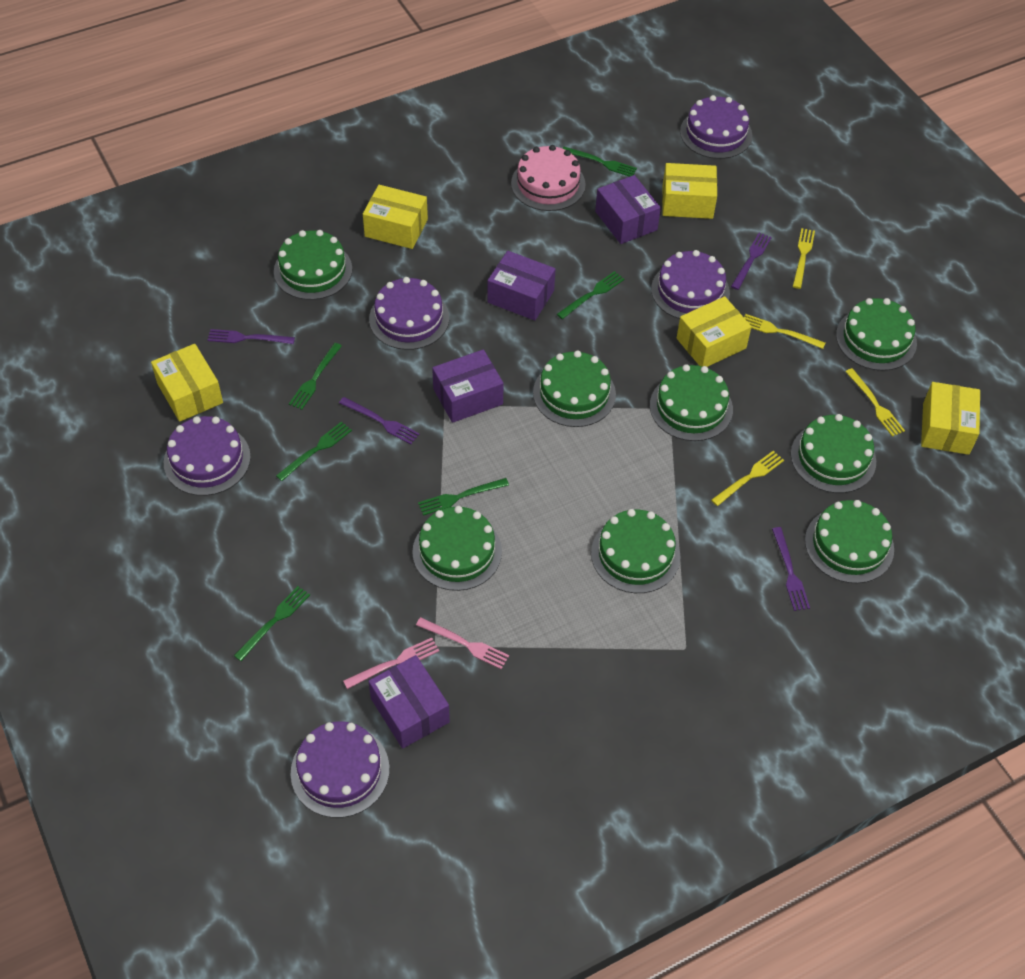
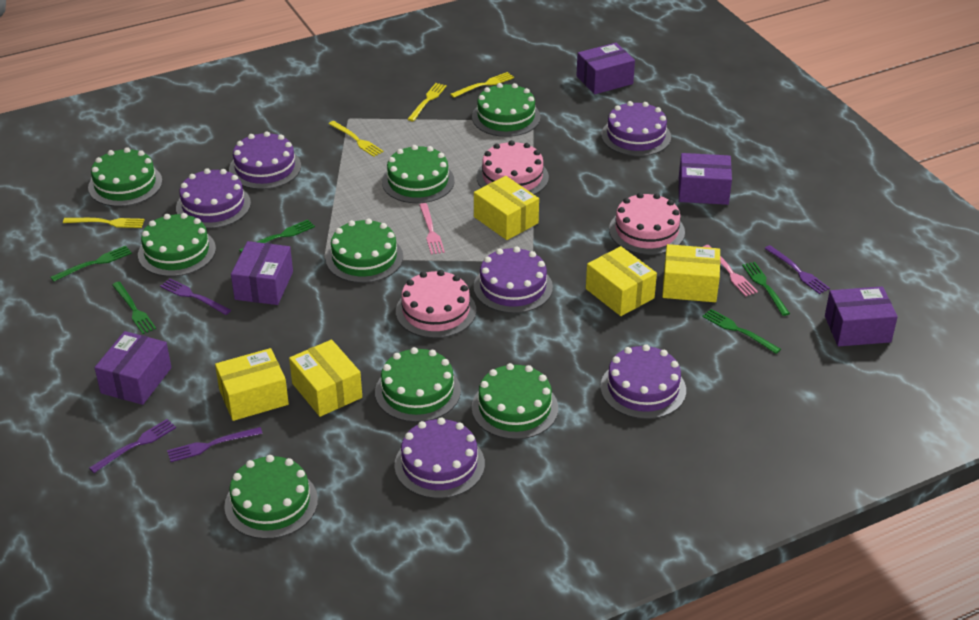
green fork: 6 -> 5
pink cake: 1 -> 3
purple box: 4 -> 5
purple cake: 5 -> 6

